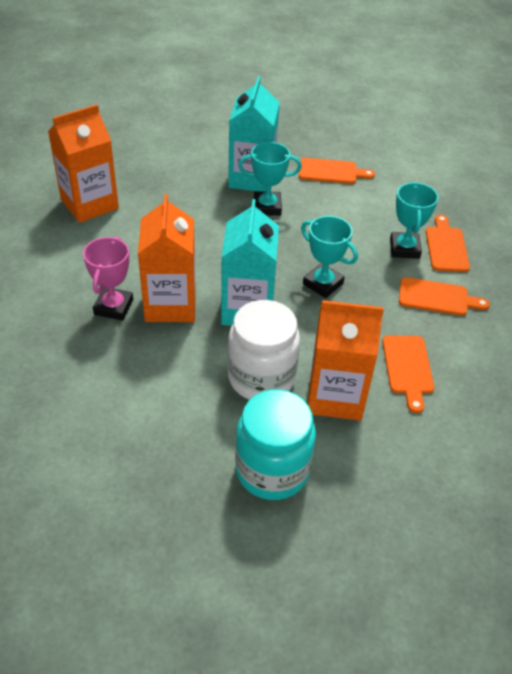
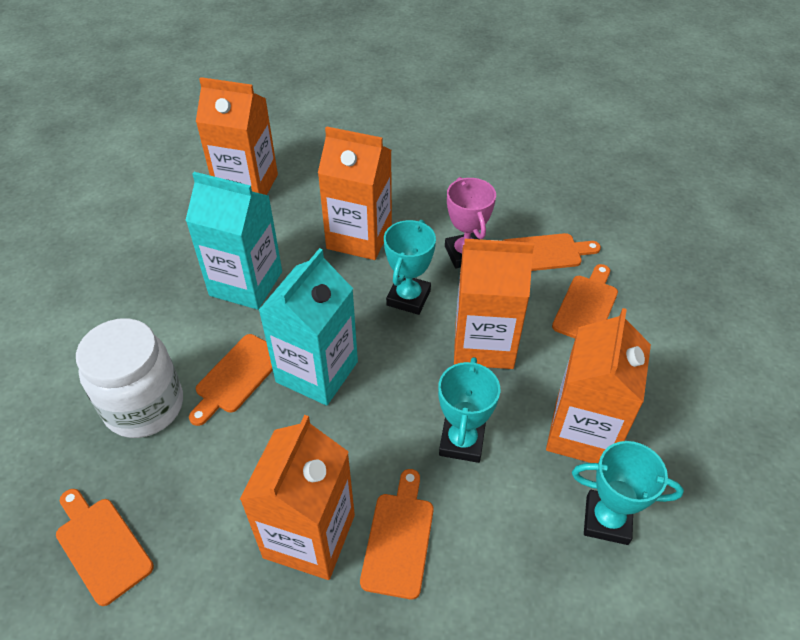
orange carton: 3 -> 5
orange cutting board: 4 -> 5
turquoise jar: 1 -> 0

